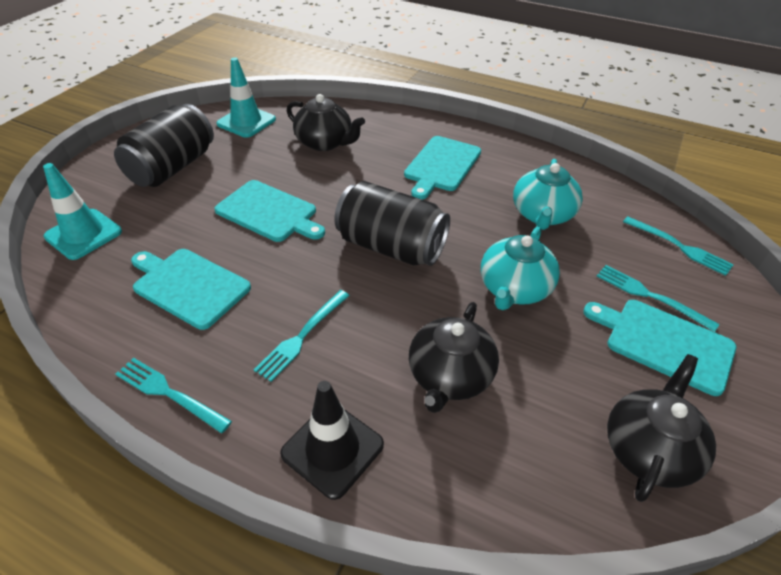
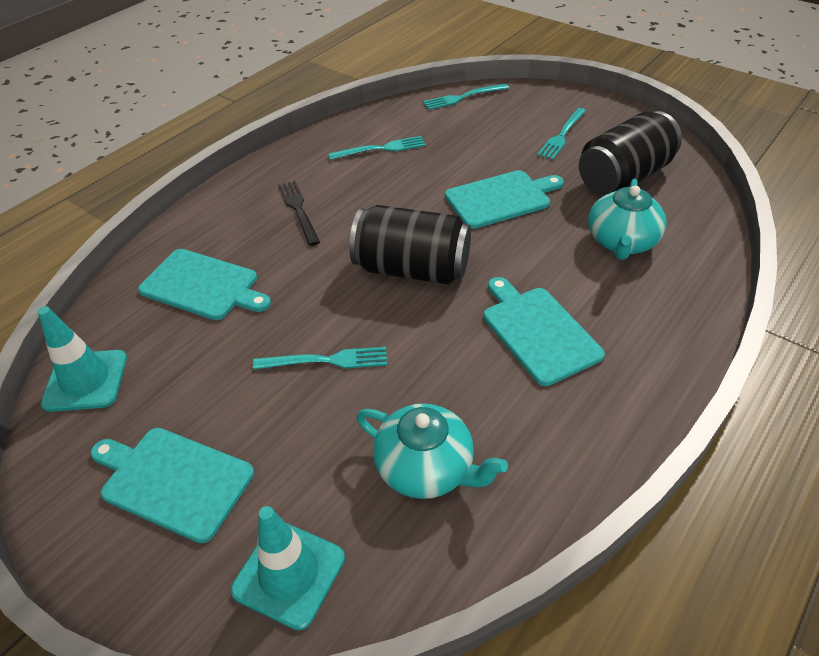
black fork: 0 -> 1
black teapot: 3 -> 0
black traffic cone: 1 -> 0

